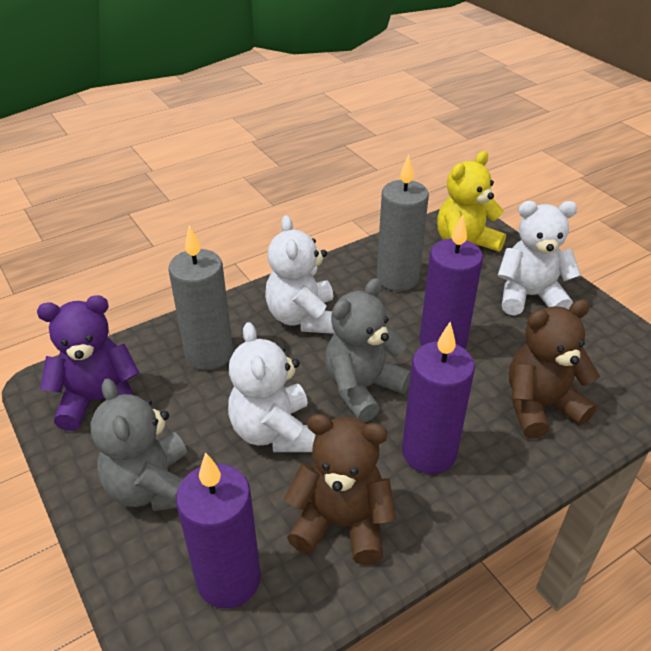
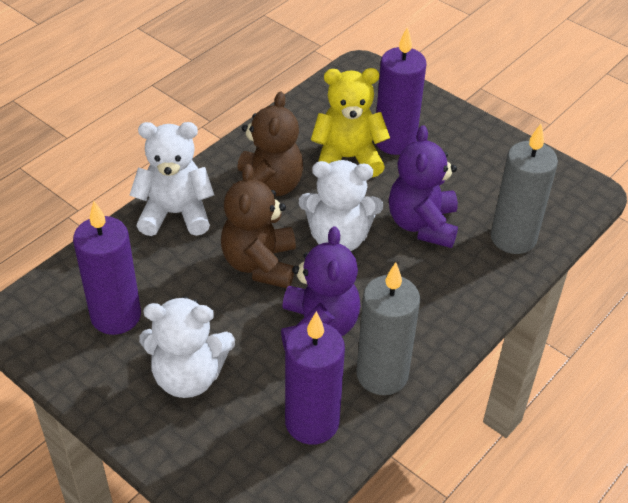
grey teddy bear: 2 -> 0
purple teddy bear: 1 -> 2

